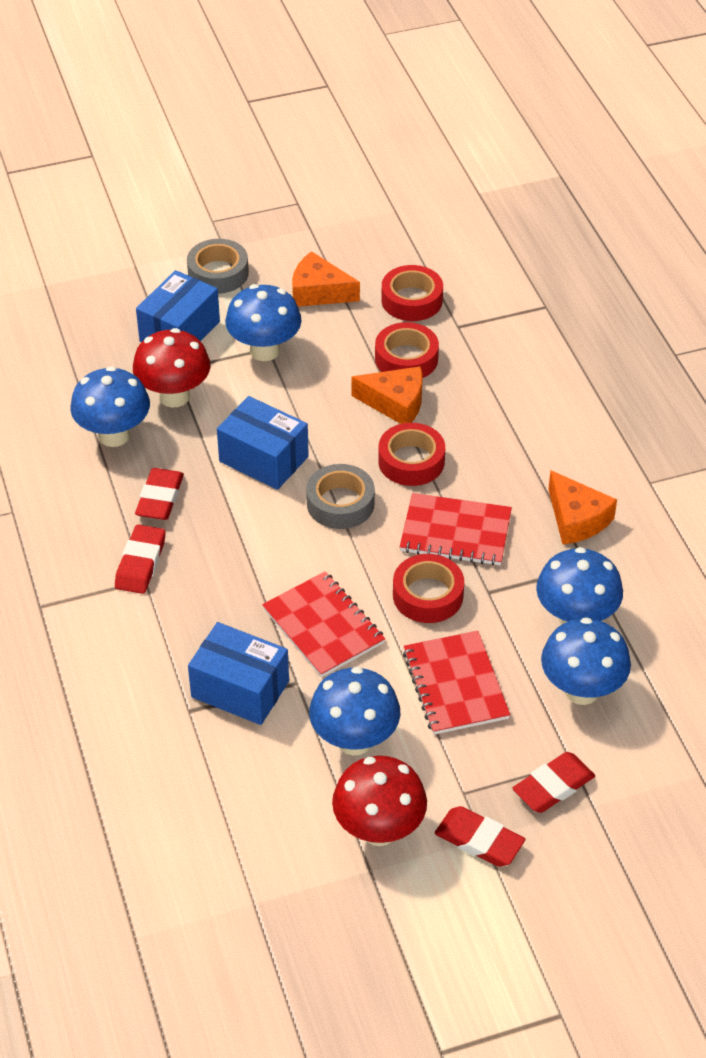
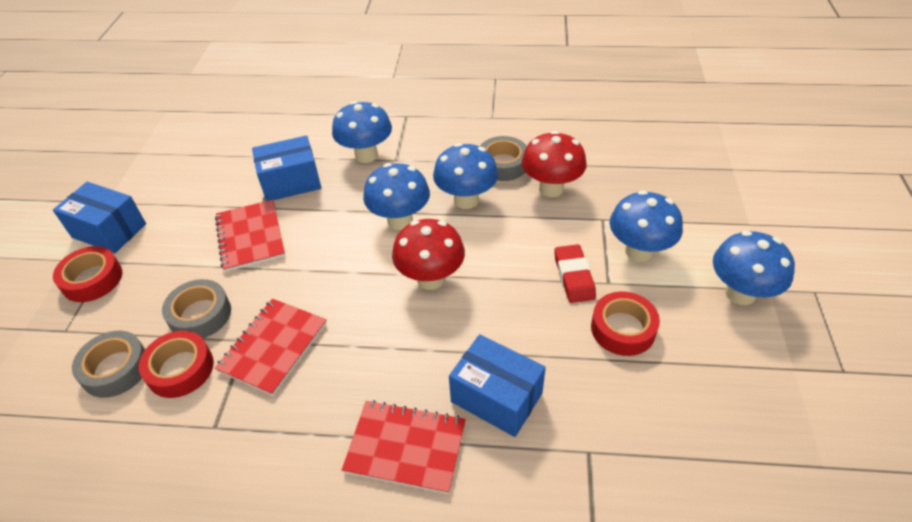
grey tape: 2 -> 3
orange cheese: 3 -> 0
red eraser: 4 -> 1
red tape: 4 -> 3

